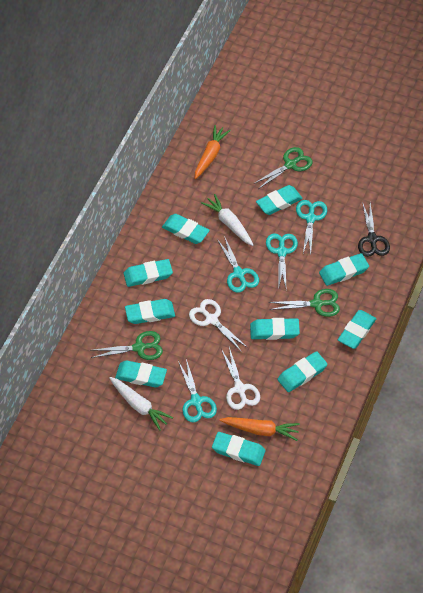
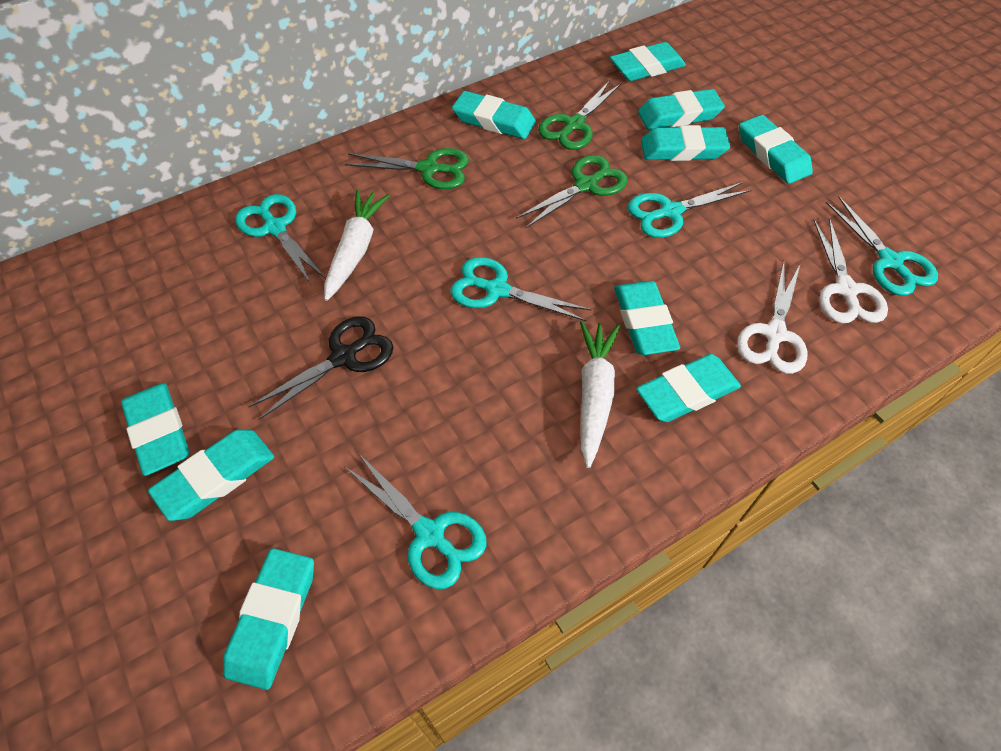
orange carrot: 2 -> 0
turquoise scissors: 4 -> 5

